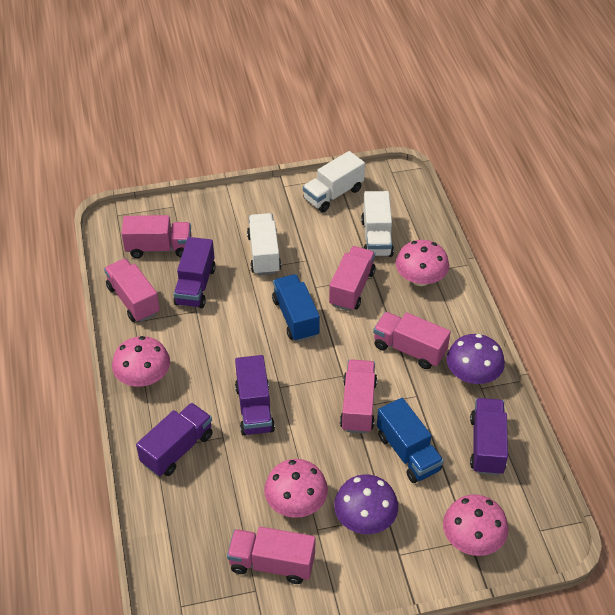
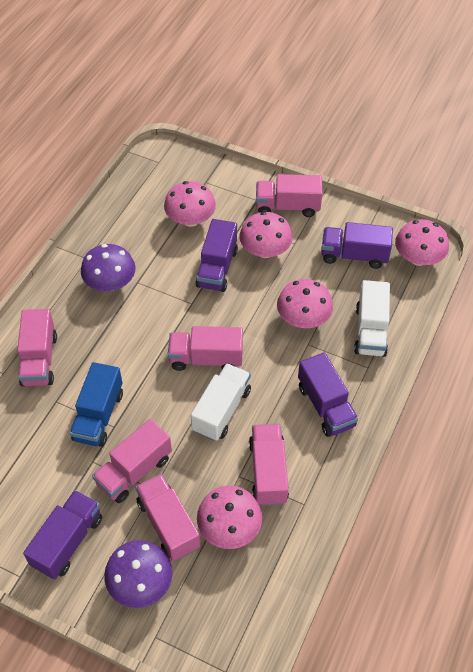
blue truck: 2 -> 1
pink mushroom: 4 -> 5
white truck: 3 -> 2

